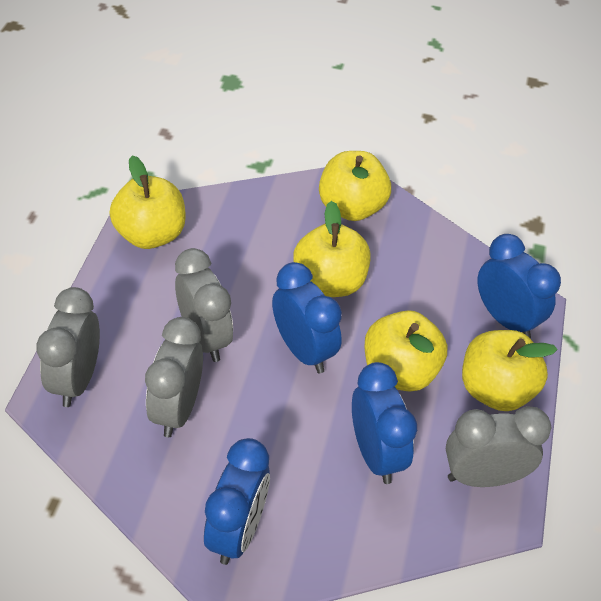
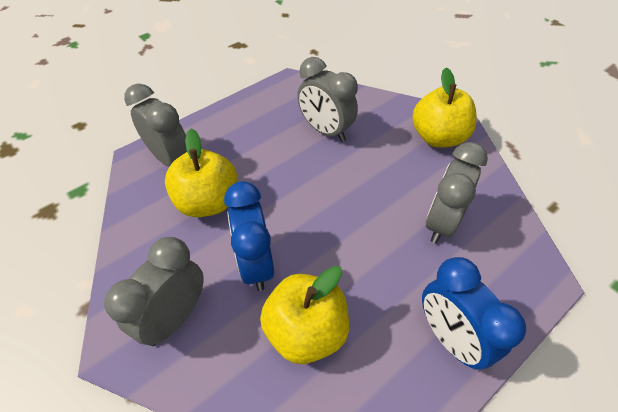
blue clock: 4 -> 2
yellow apple: 5 -> 3

